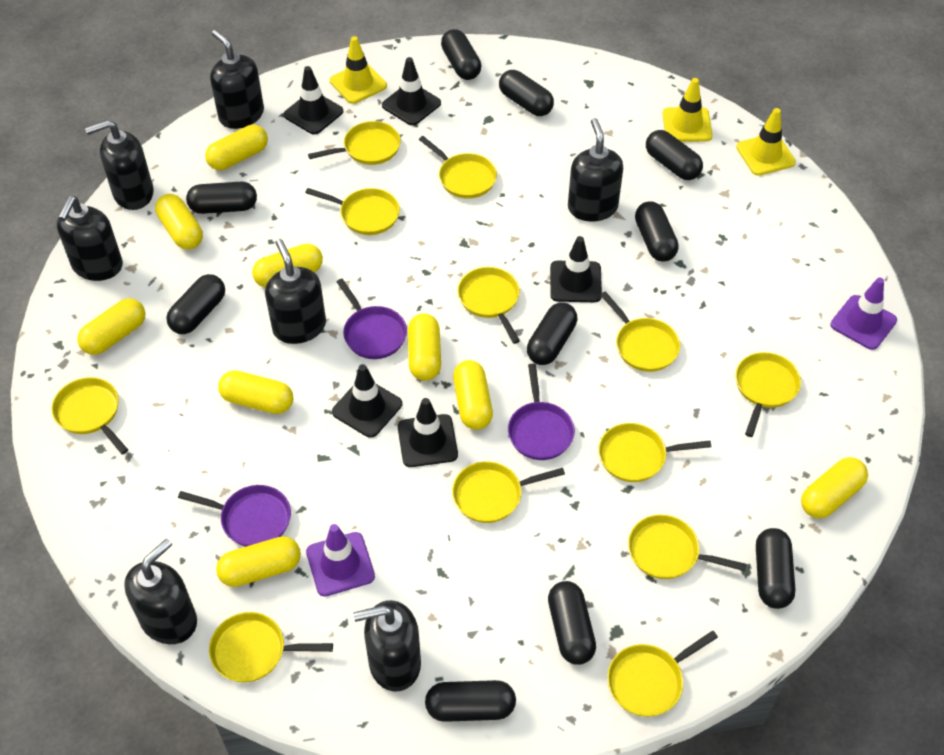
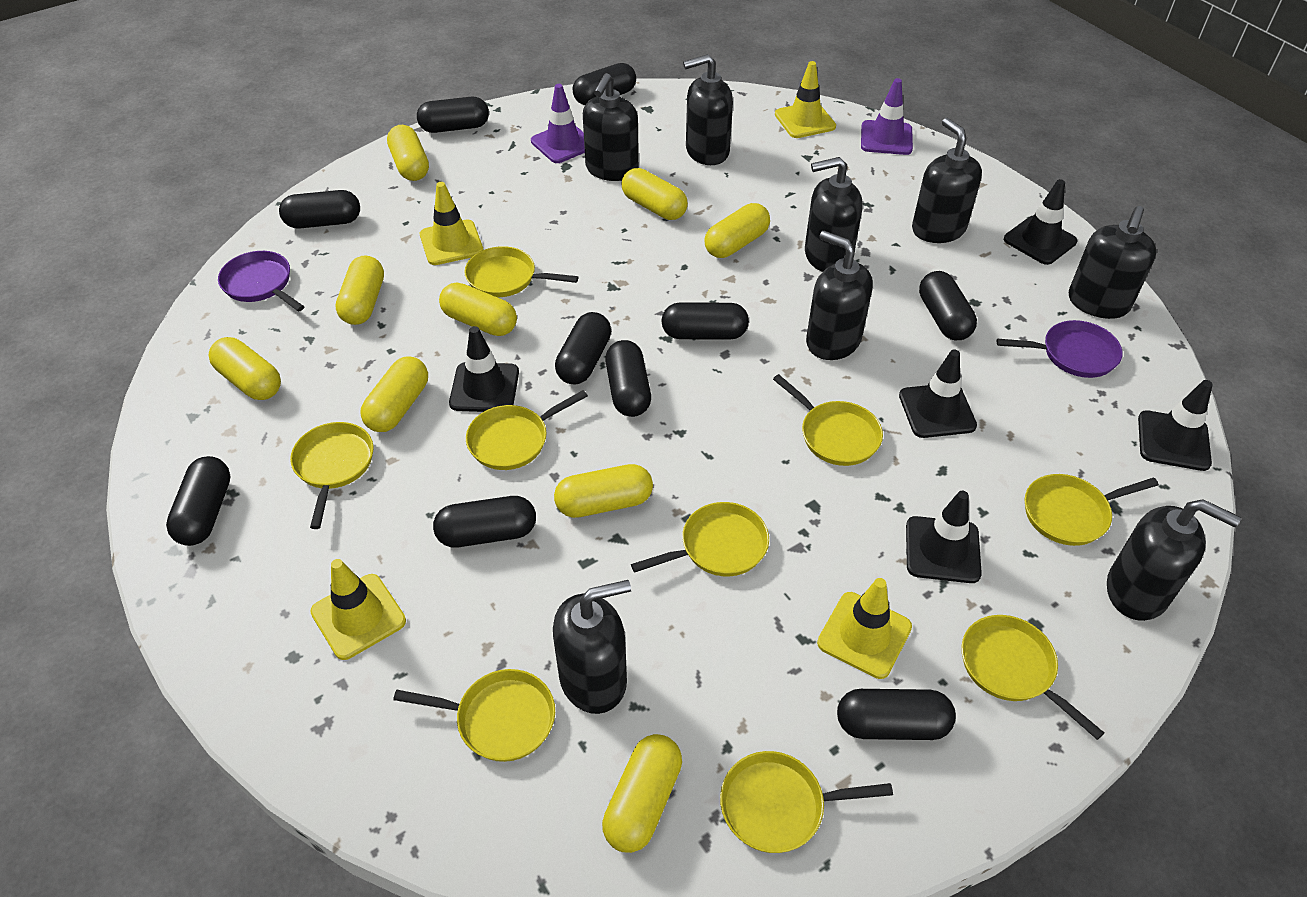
black soap dispenser: 7 -> 8
purple pan: 3 -> 2
yellow pan: 12 -> 9
yellow traffic cone: 3 -> 4

